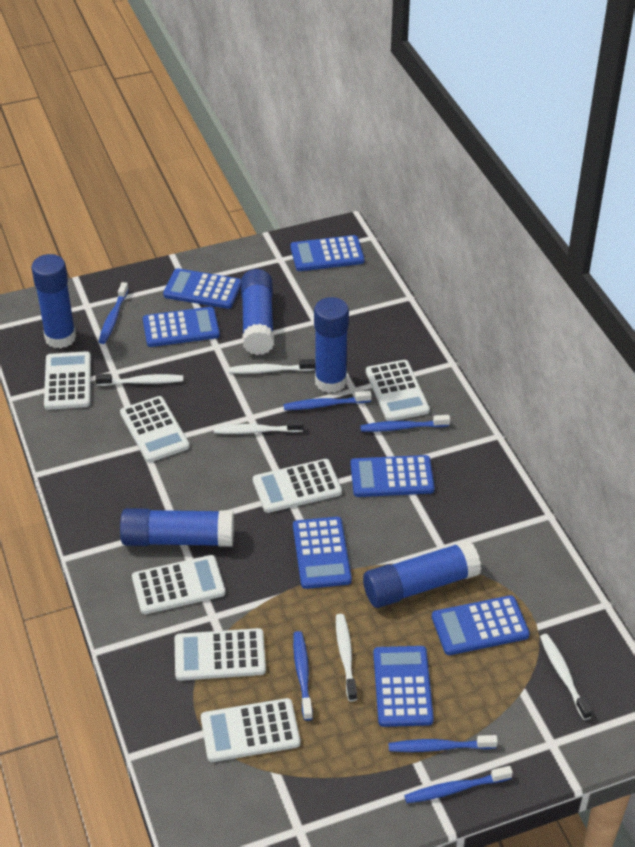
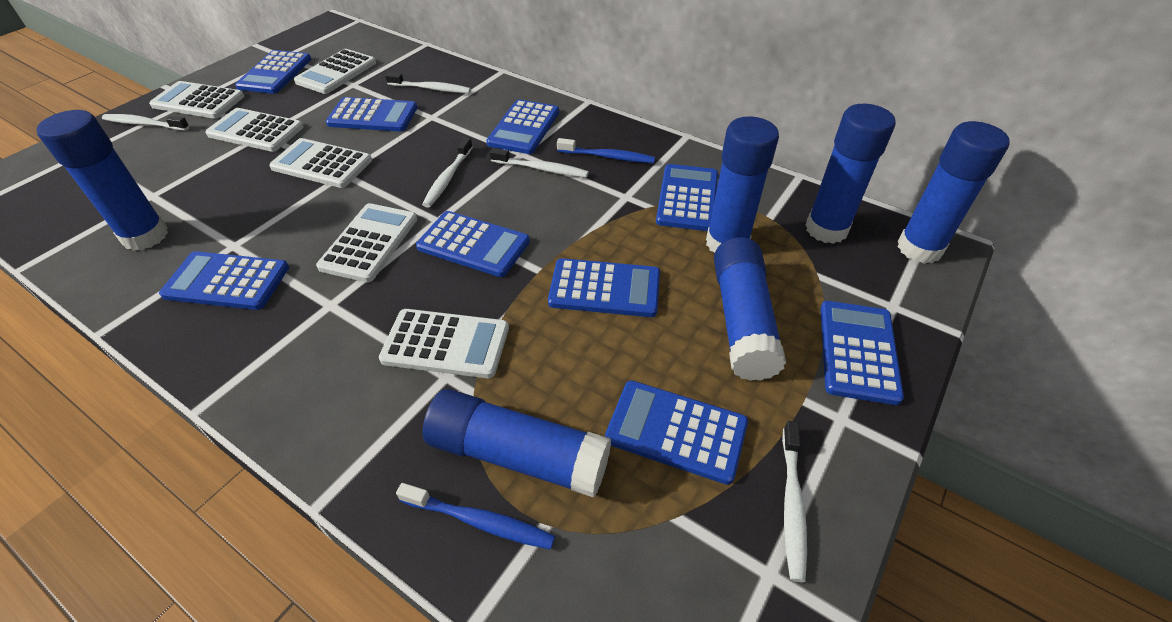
blue calculator: 7 -> 9
blue glue stick: 5 -> 6
blue toothbrush: 6 -> 2
white calculator: 7 -> 6

